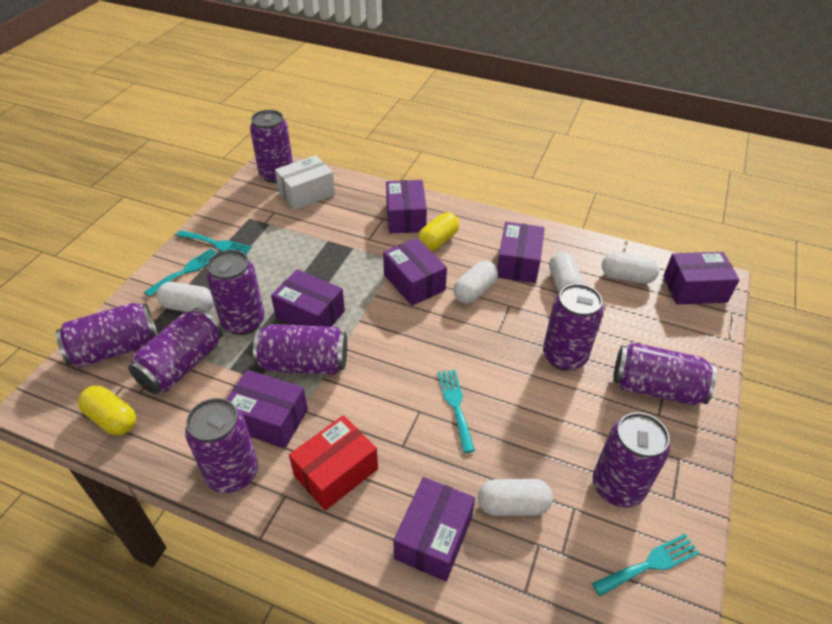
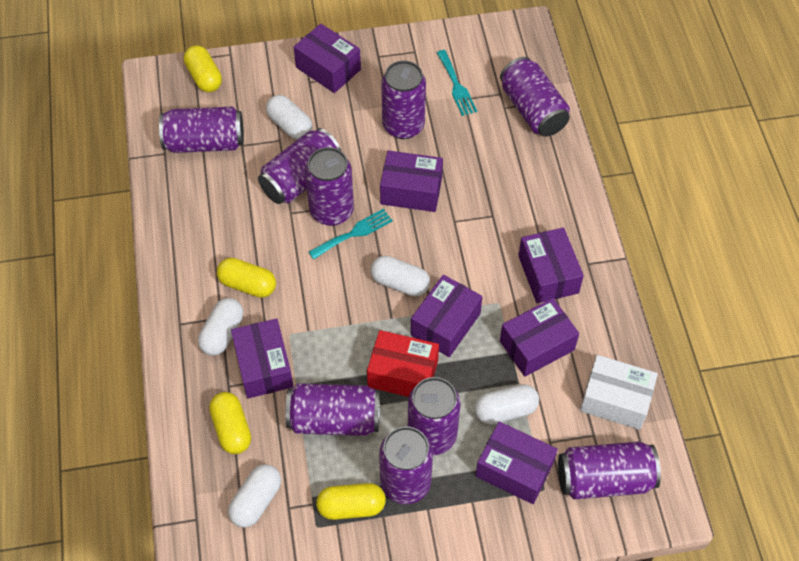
turquoise fork: 4 -> 2
yellow capsule: 2 -> 4

